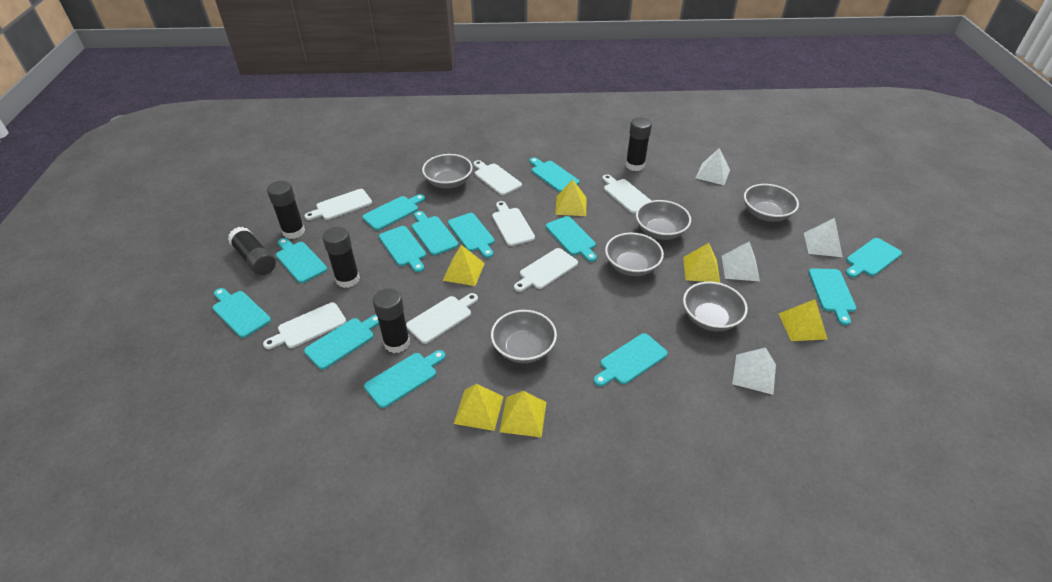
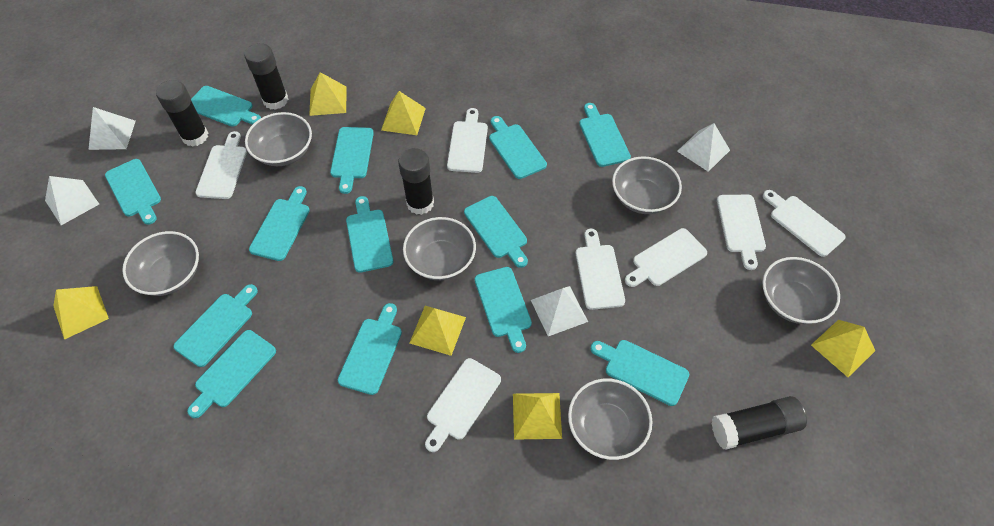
black glue stick: 5 -> 4

